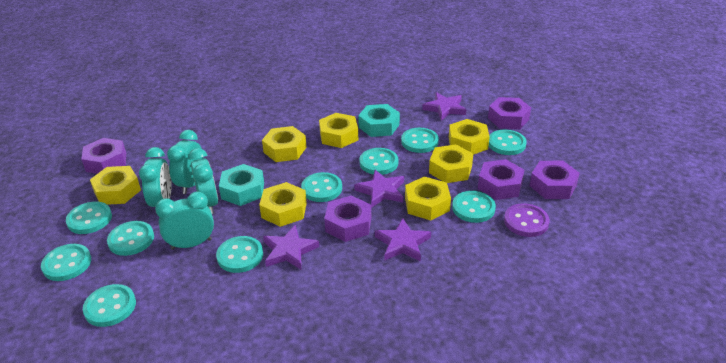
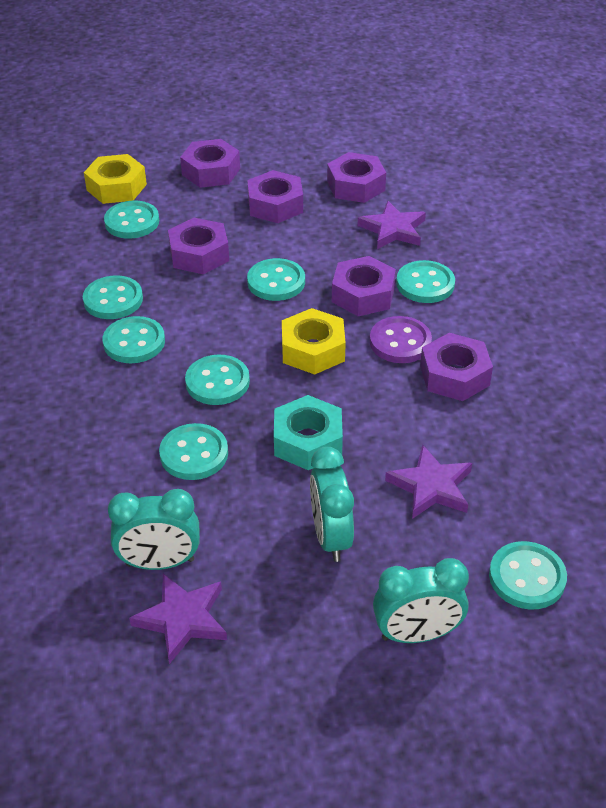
purple nut: 5 -> 6
purple star: 4 -> 3
turquoise button: 10 -> 8
turquoise clock: 4 -> 3
turquoise nut: 2 -> 1
yellow nut: 7 -> 2

